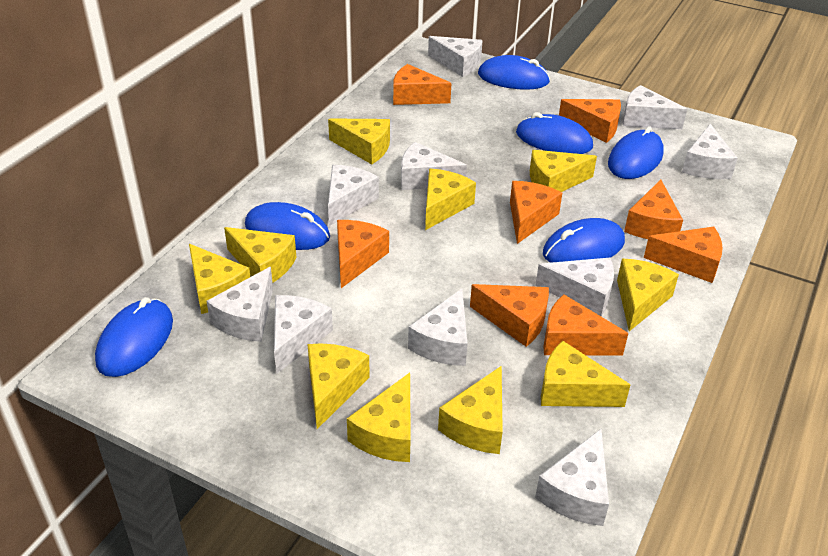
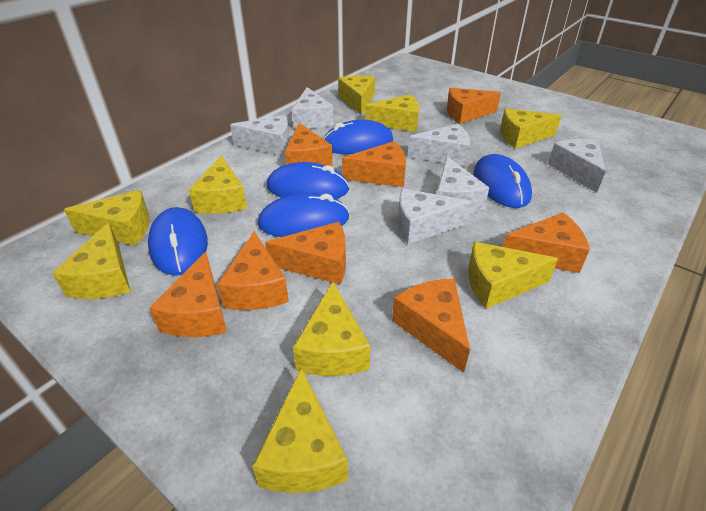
blue mouse: 6 -> 5
white cheese: 10 -> 6
yellow cheese: 10 -> 9

